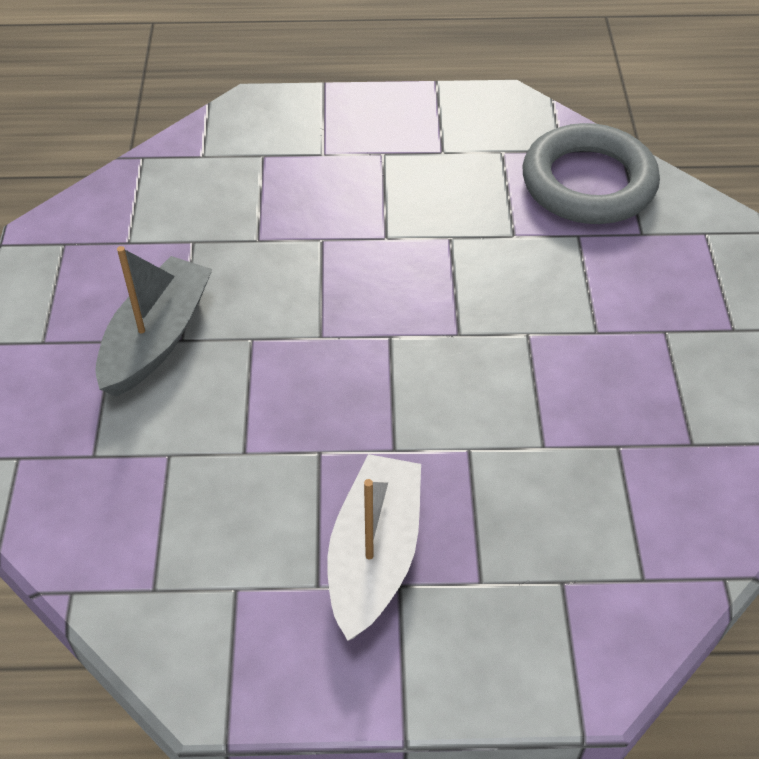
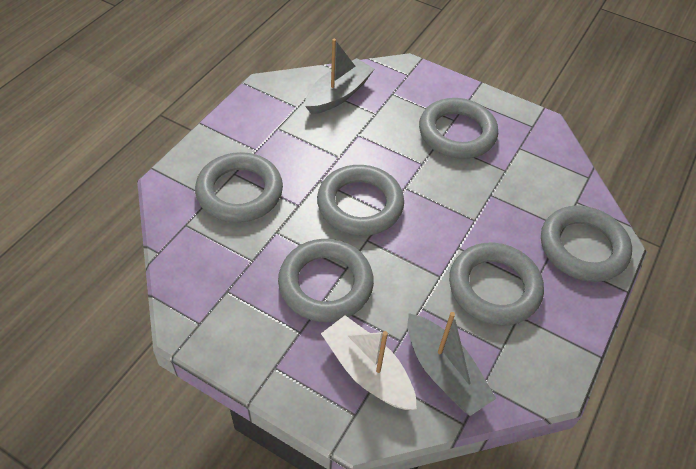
grey boat: 1 -> 2
grey ring: 1 -> 6

